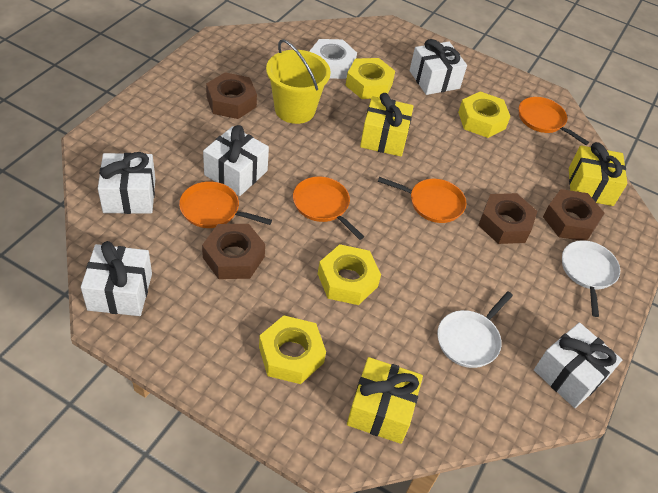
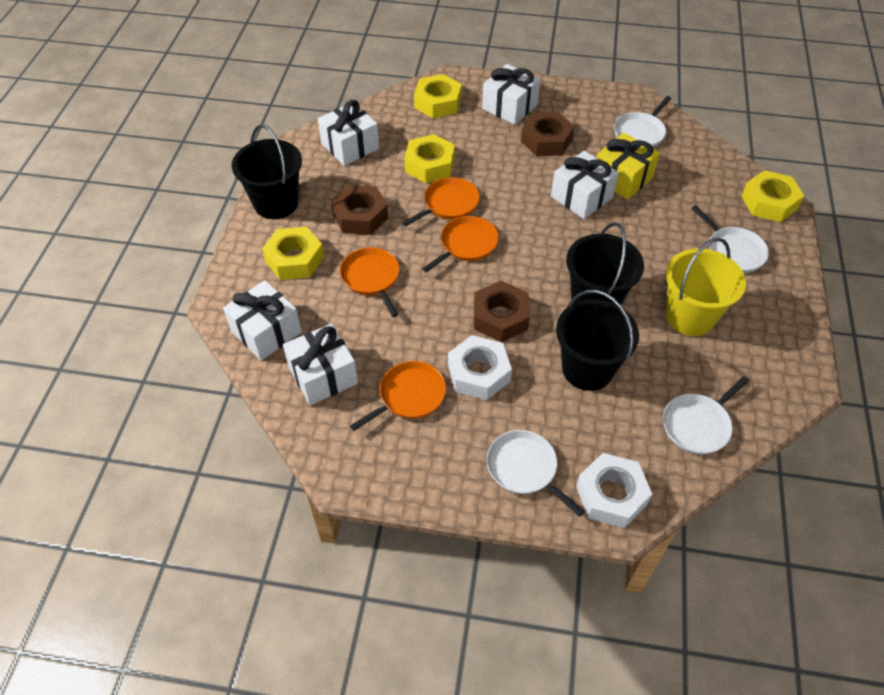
black bucket: 0 -> 3
brown nut: 4 -> 3
white nut: 1 -> 2
white pan: 2 -> 4
yellow gift: 3 -> 1

